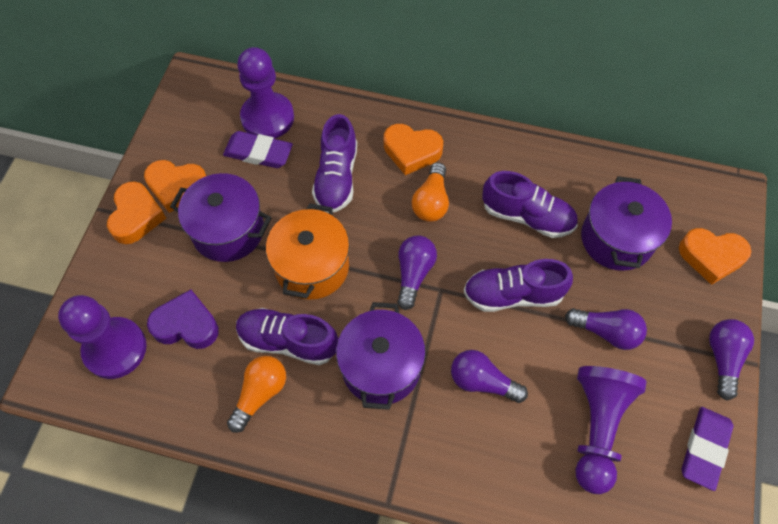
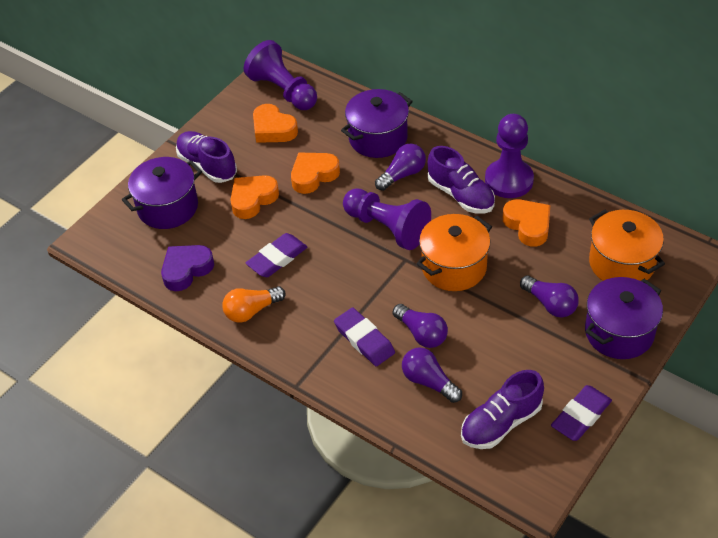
orange light bulb: 2 -> 1
orange pot: 1 -> 2
purple eraser: 2 -> 3
purple shoe: 4 -> 3

